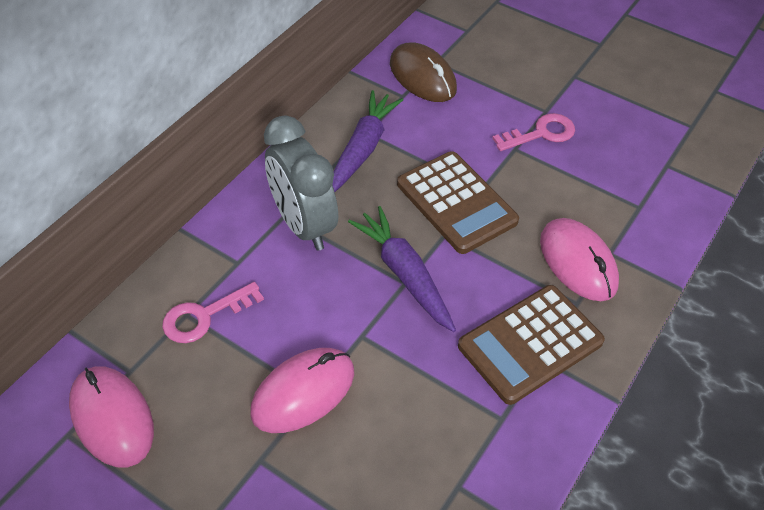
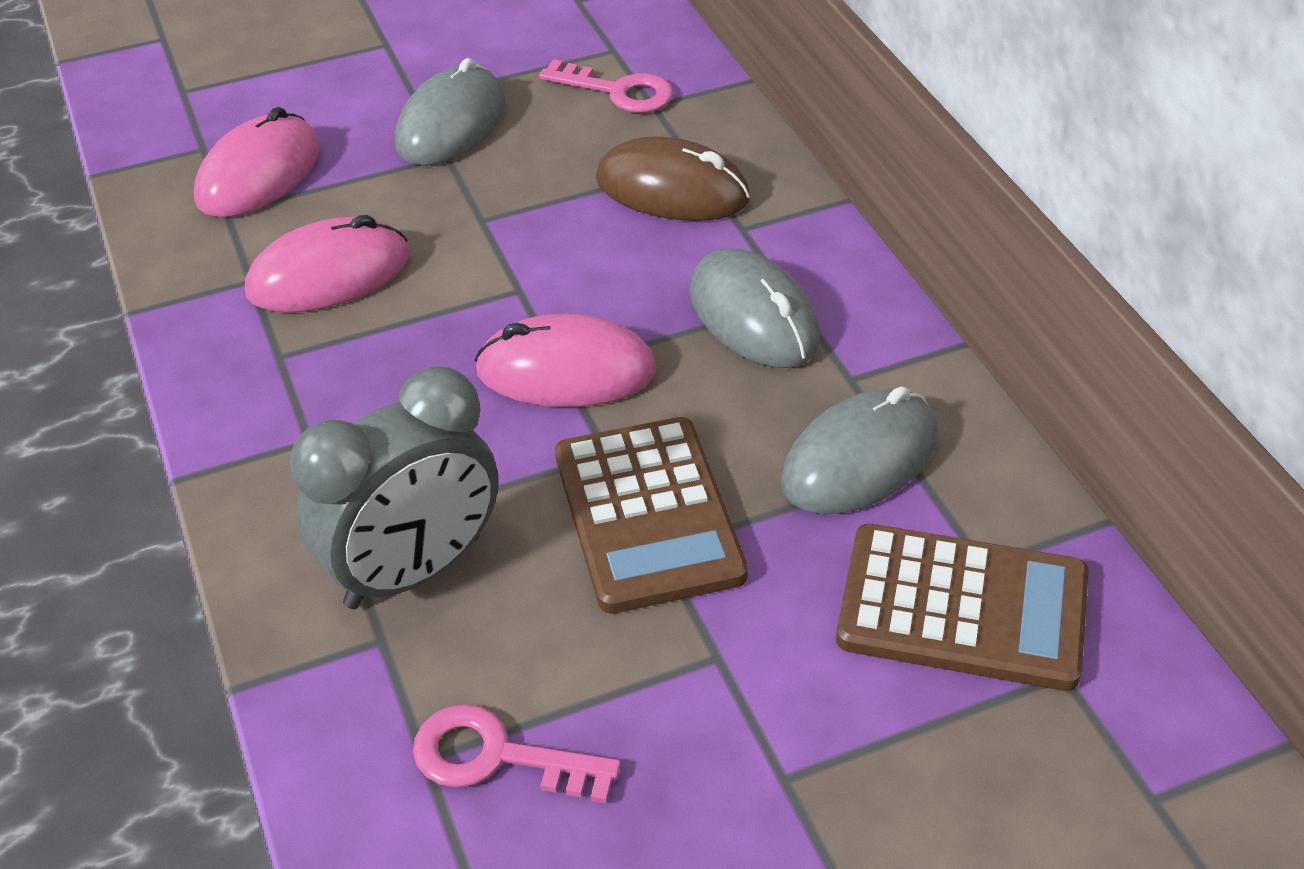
grey mouse: 0 -> 3
purple carrot: 2 -> 0

